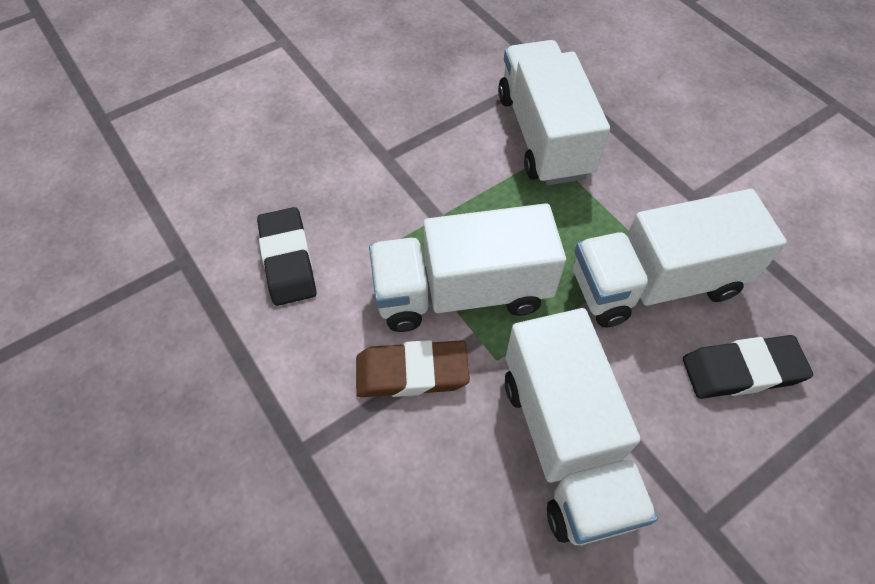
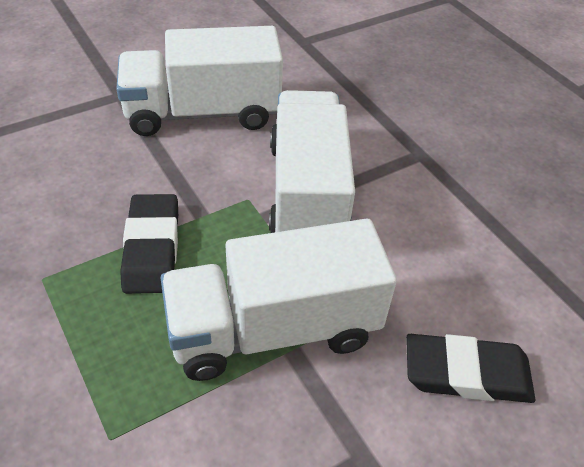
brown eraser: 1 -> 0
white truck: 4 -> 3

